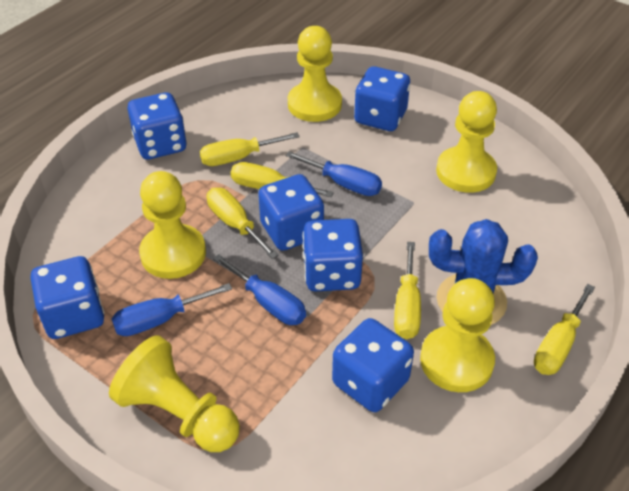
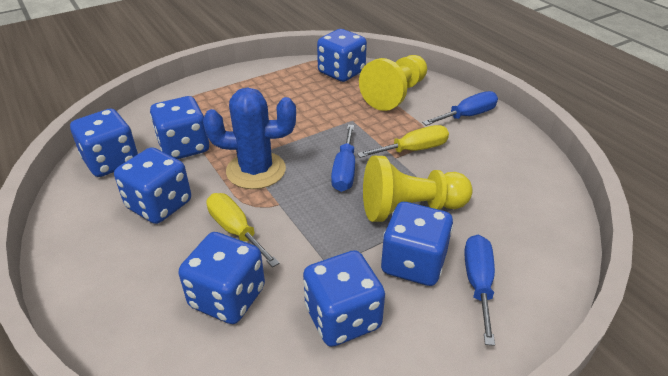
blue dice: 6 -> 7
yellow pawn: 5 -> 2
yellow screwdriver: 5 -> 2

